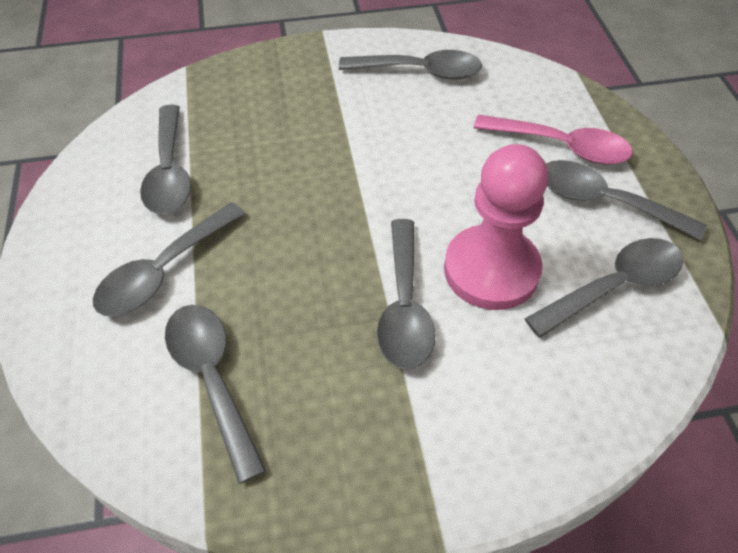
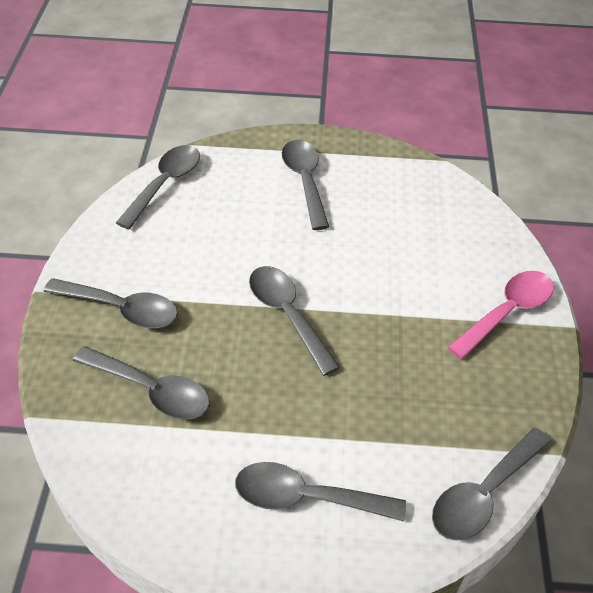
pink pawn: 1 -> 0

